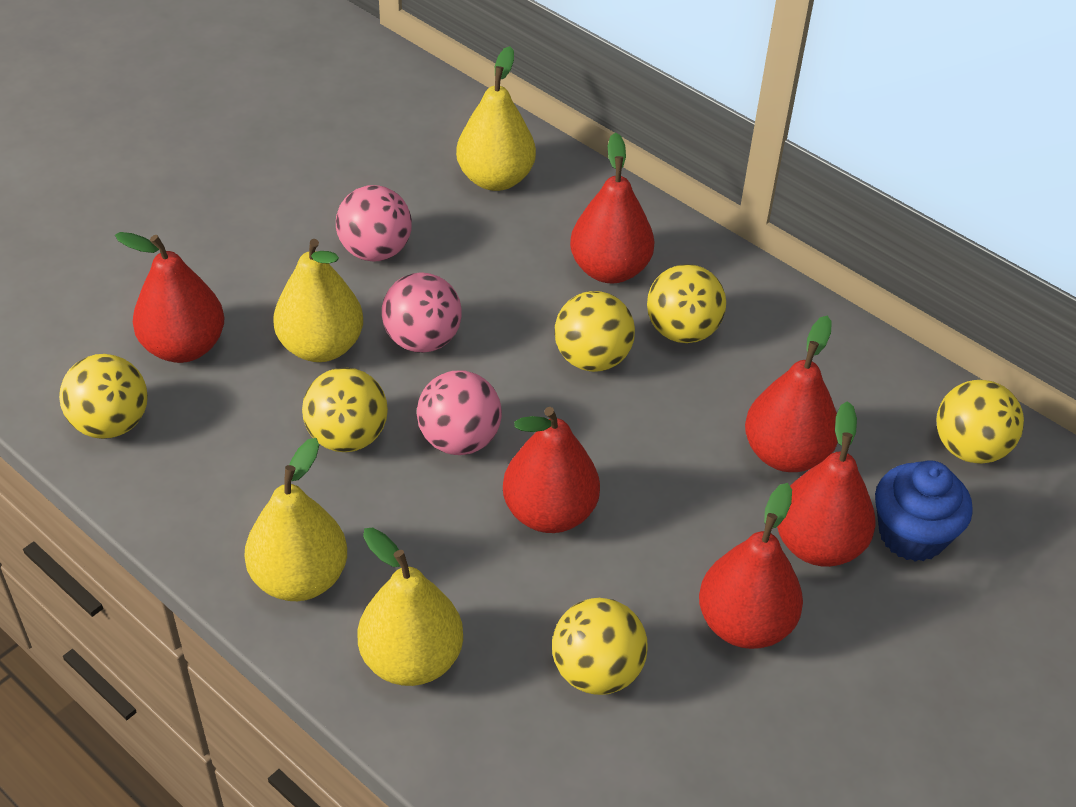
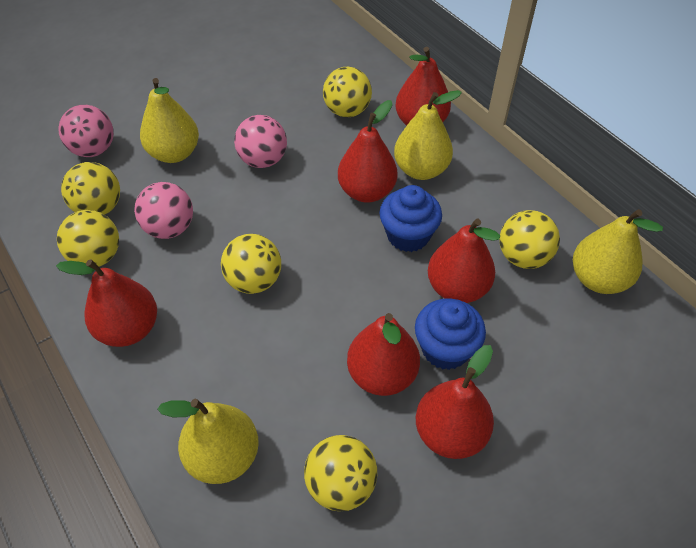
blue cupcake: 1 -> 2

